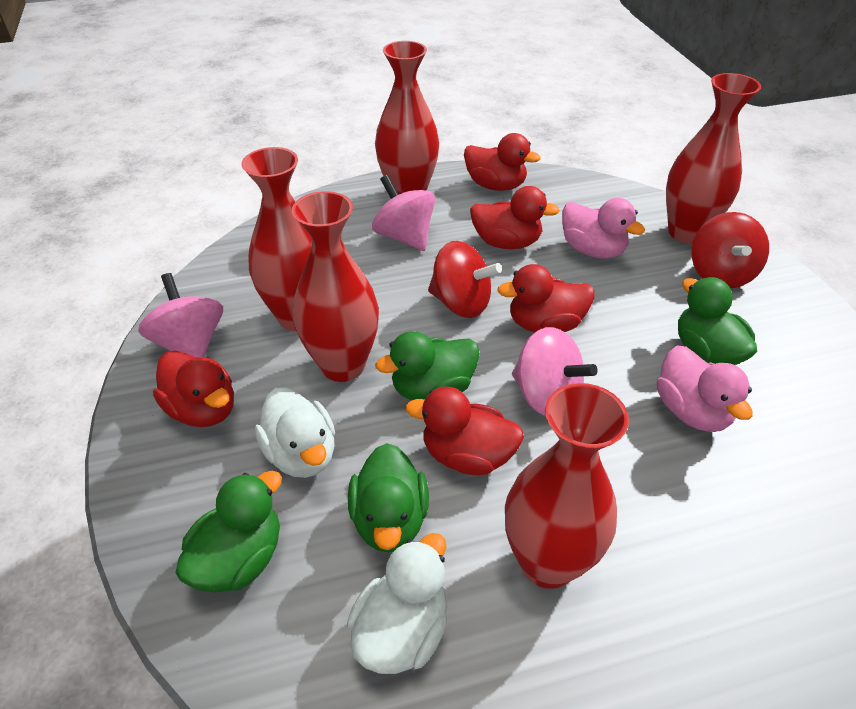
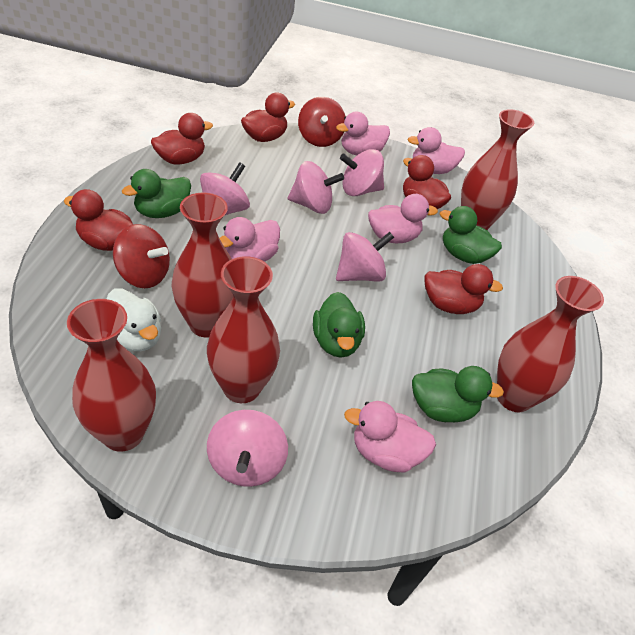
pink duck: 2 -> 5
pink spinning top: 3 -> 5
white duck: 2 -> 1

